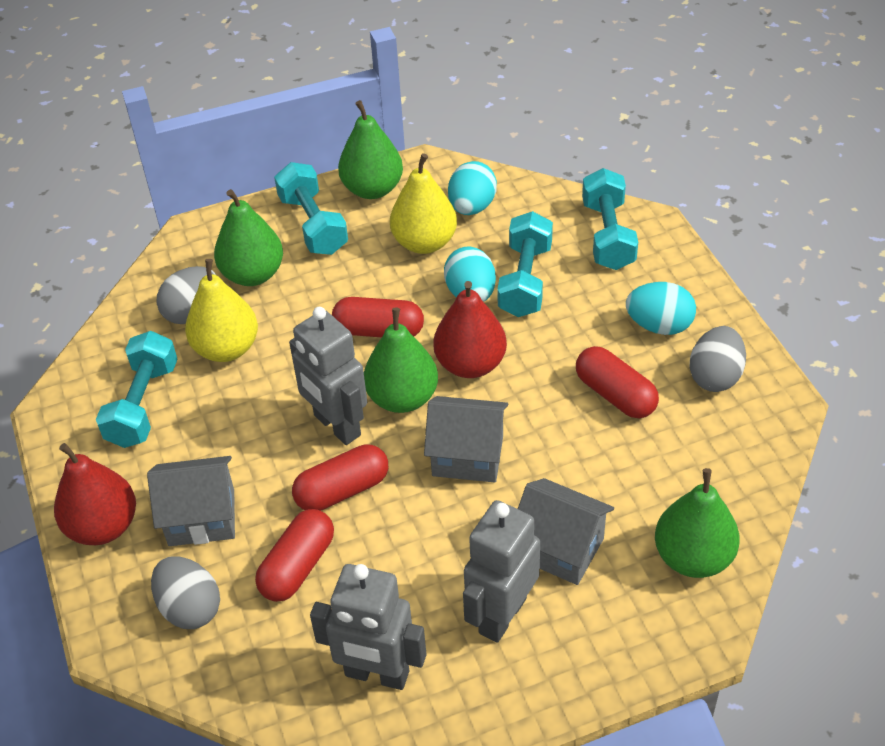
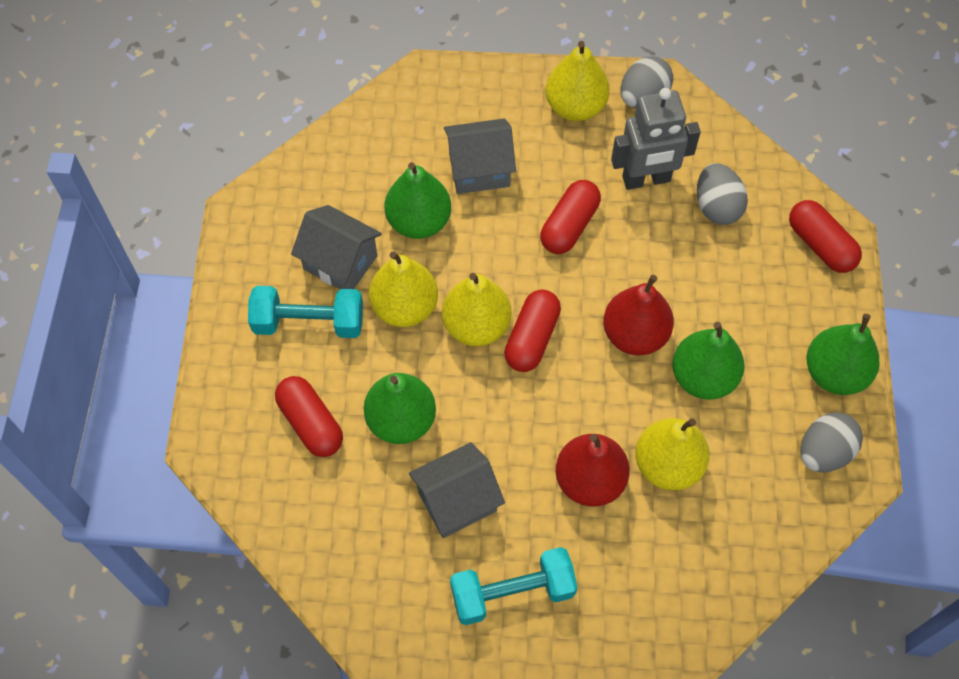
grey robot: 3 -> 1
turquoise dumbbell: 4 -> 2
turquoise egg: 3 -> 0
yellow pear: 2 -> 4

